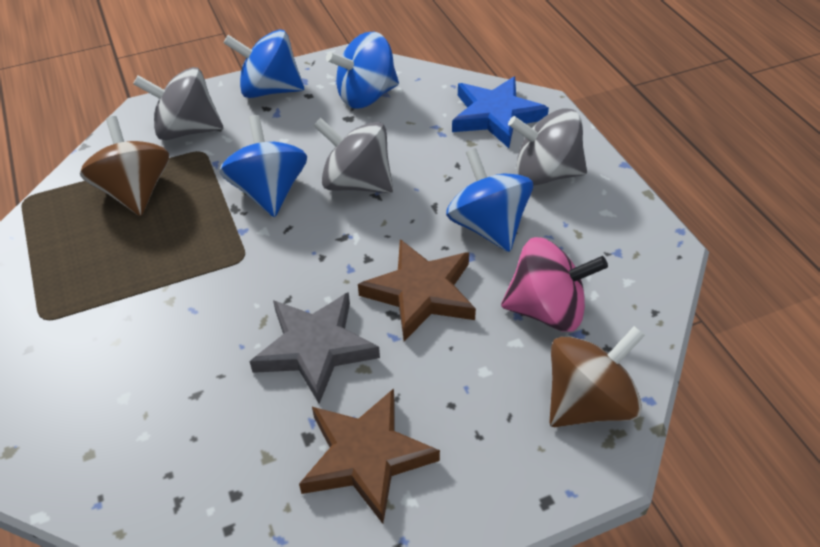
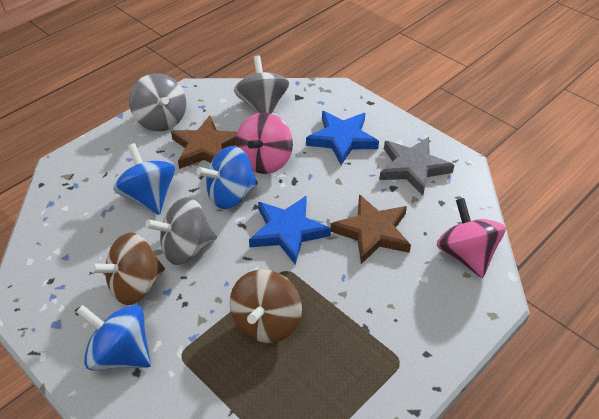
blue spinning top: 4 -> 3
blue star: 1 -> 2
pink spinning top: 1 -> 2

